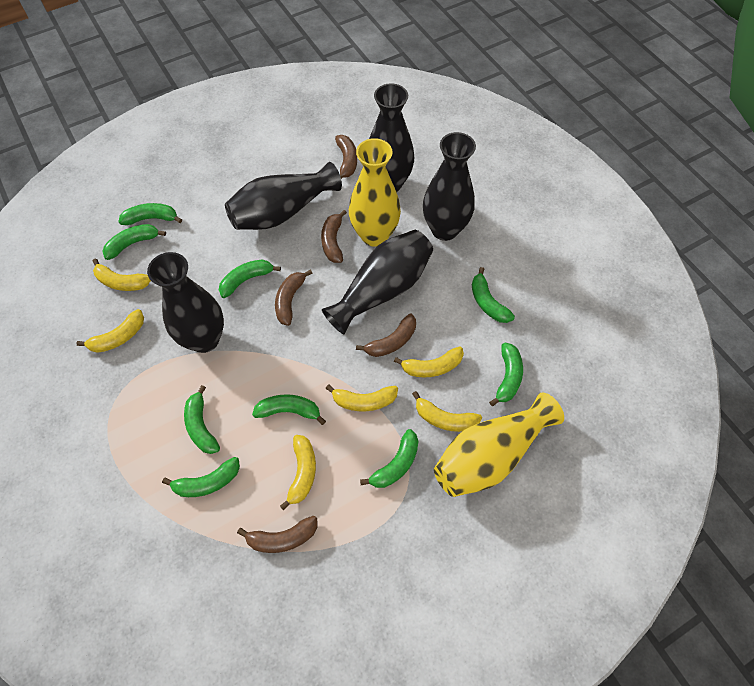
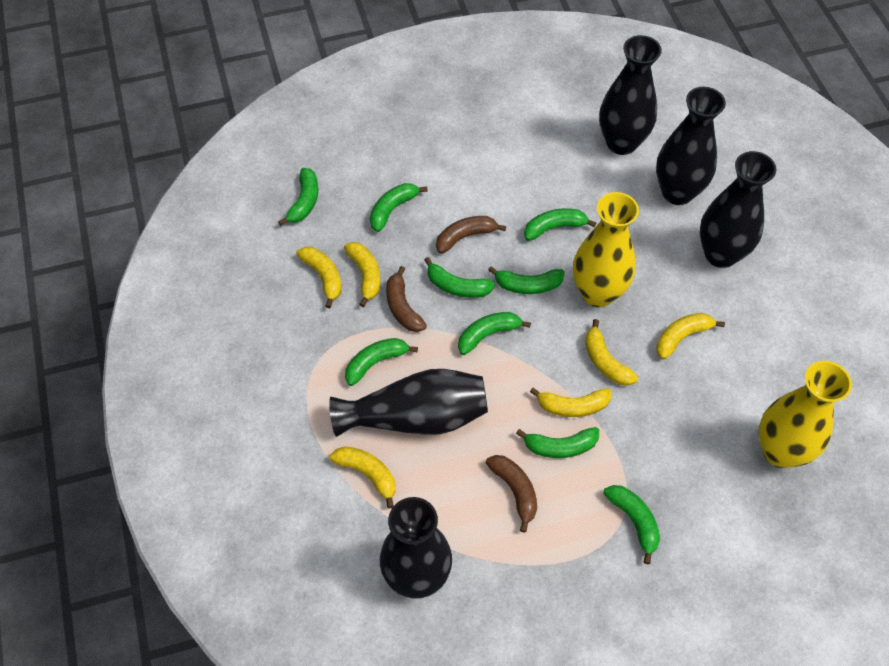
brown banana: 5 -> 3

